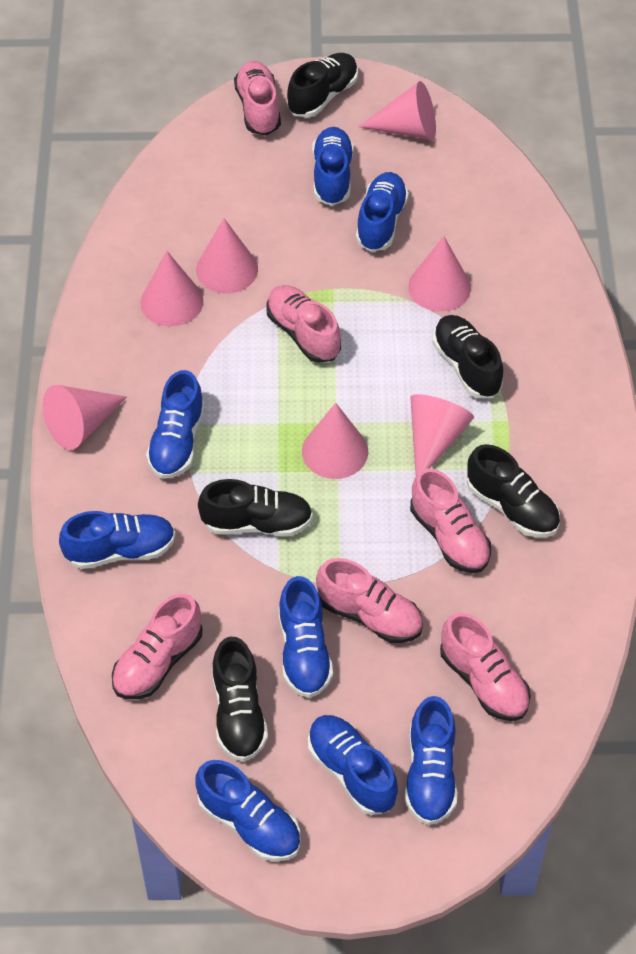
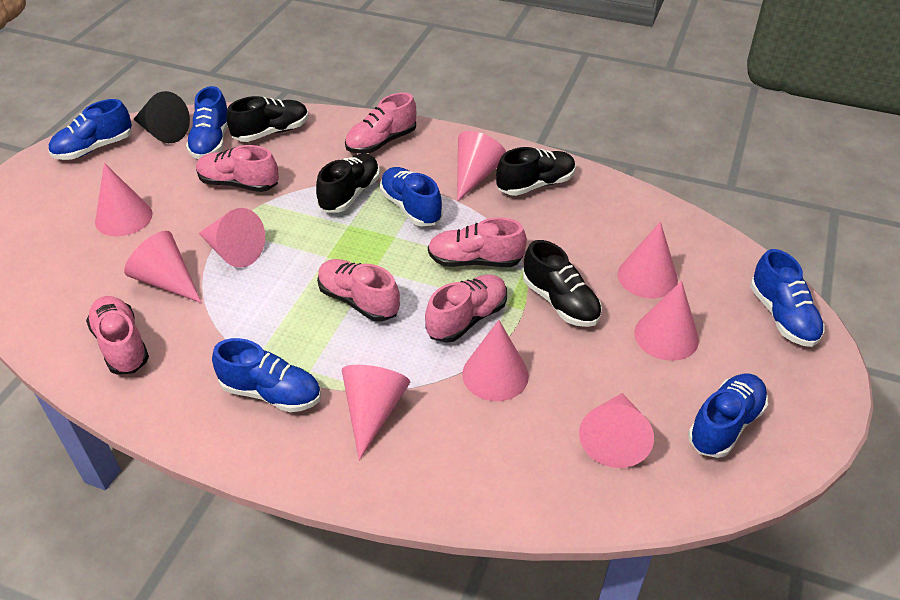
black cone: 0 -> 1
black shoe: 5 -> 4
blue shoe: 8 -> 6
pink cone: 7 -> 9

